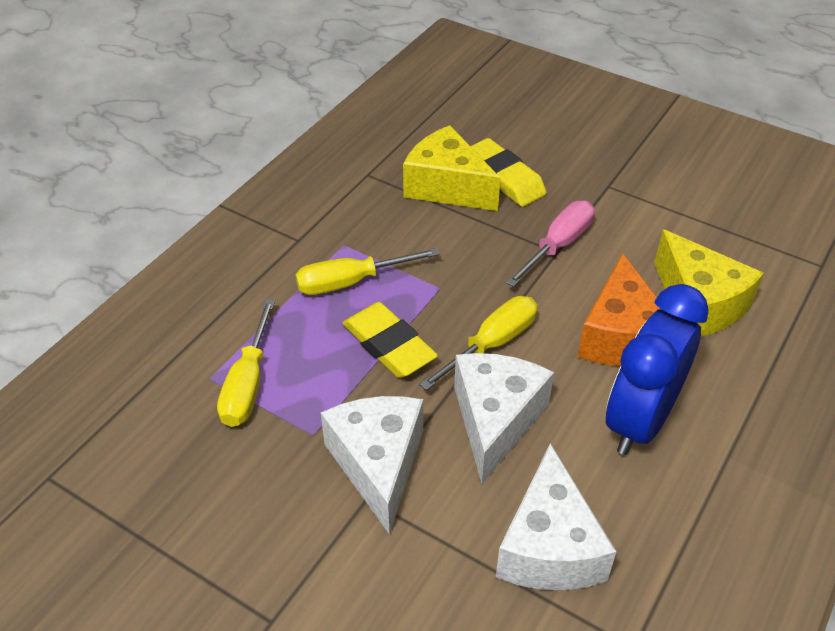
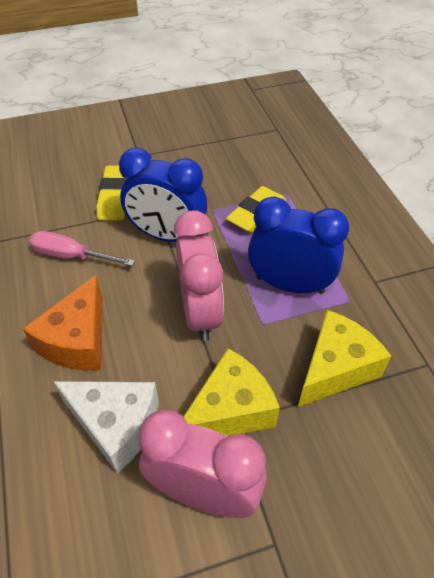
blue clock: 1 -> 2
pink clock: 0 -> 2
white cheese: 3 -> 1
yellow screwdriver: 3 -> 0

